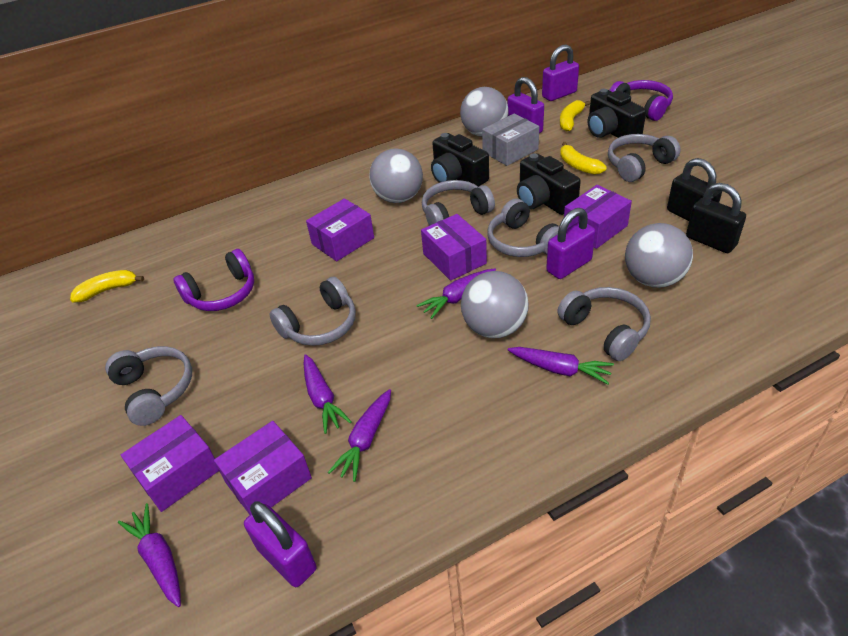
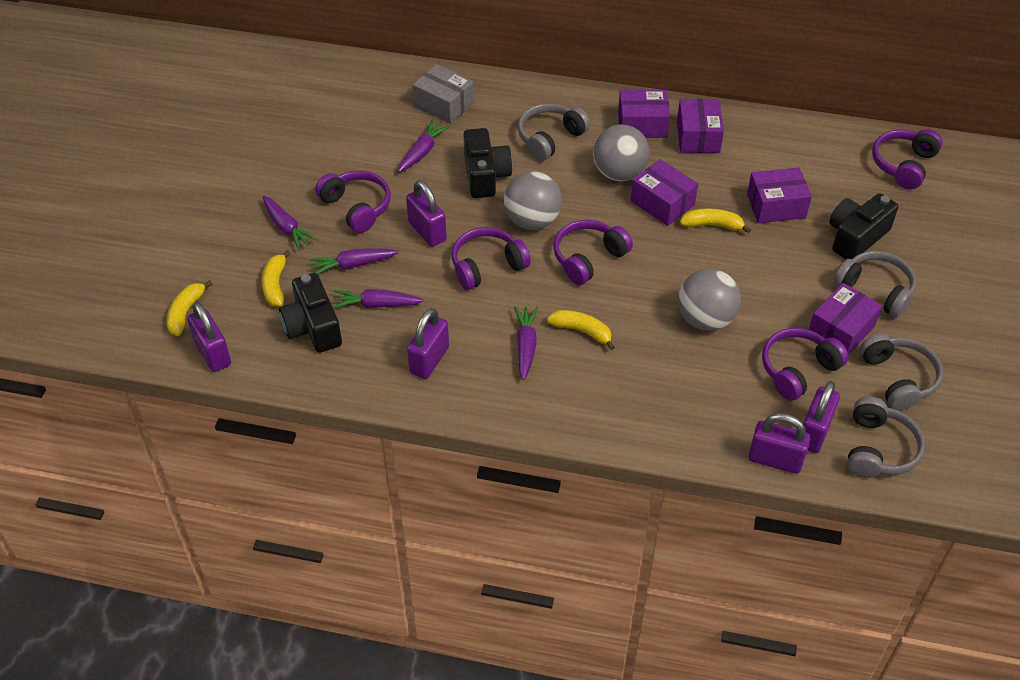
black padlock: 2 -> 0
grey ball: 4 -> 3
grey headphones: 6 -> 4
purple headphones: 2 -> 5
purple padlock: 4 -> 5
yellow banana: 3 -> 4

